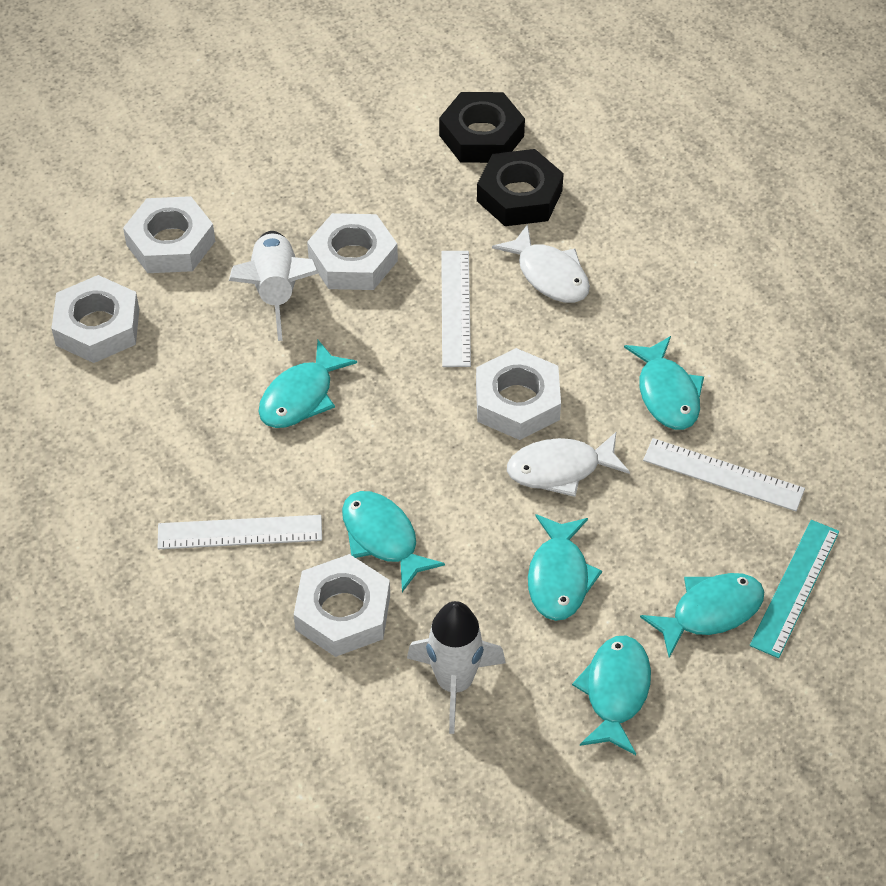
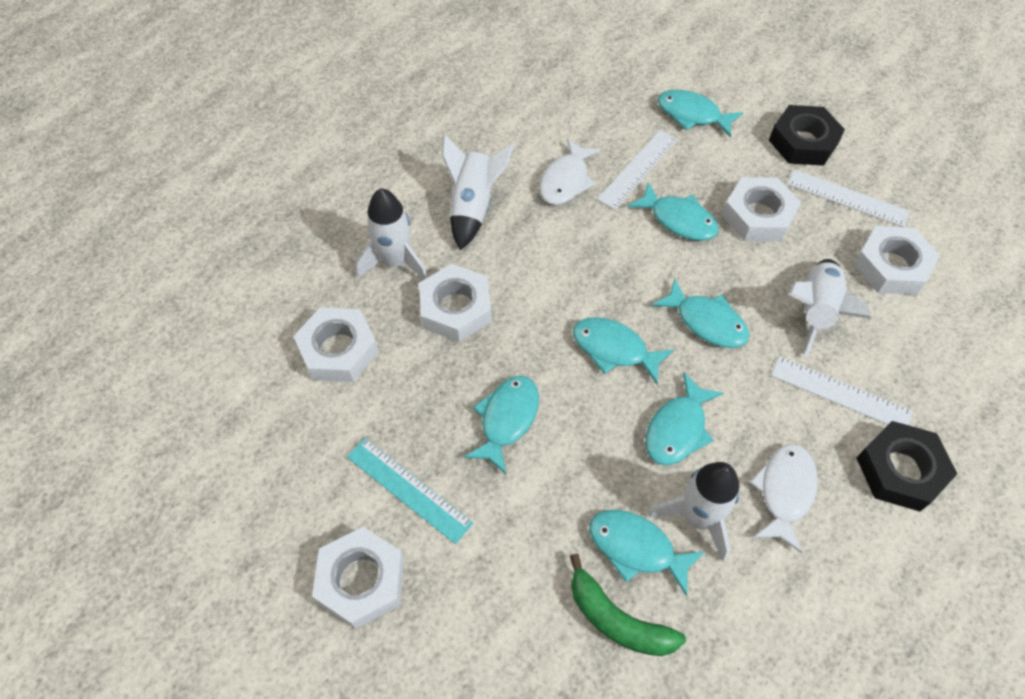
green banana: 0 -> 1
turquoise fish: 6 -> 7
white rocket: 2 -> 4

